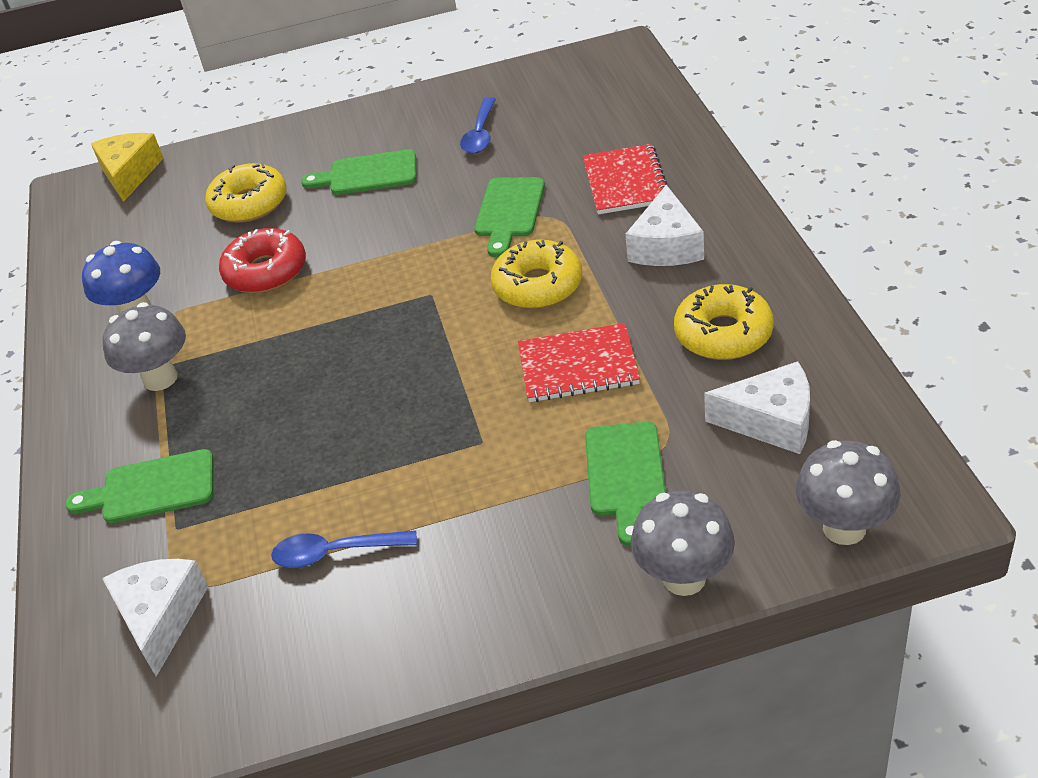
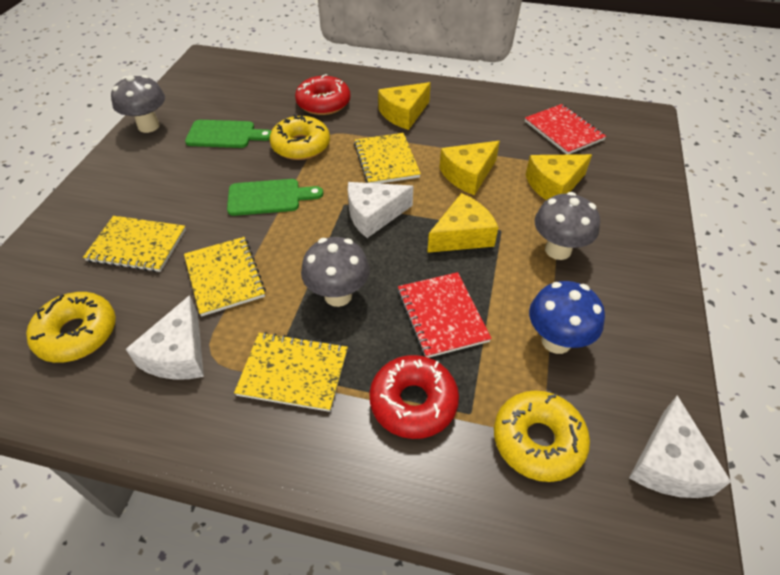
blue spoon: 2 -> 0
green cutting board: 4 -> 2
red donut: 1 -> 2
yellow cheese: 1 -> 4
yellow notebook: 0 -> 4

